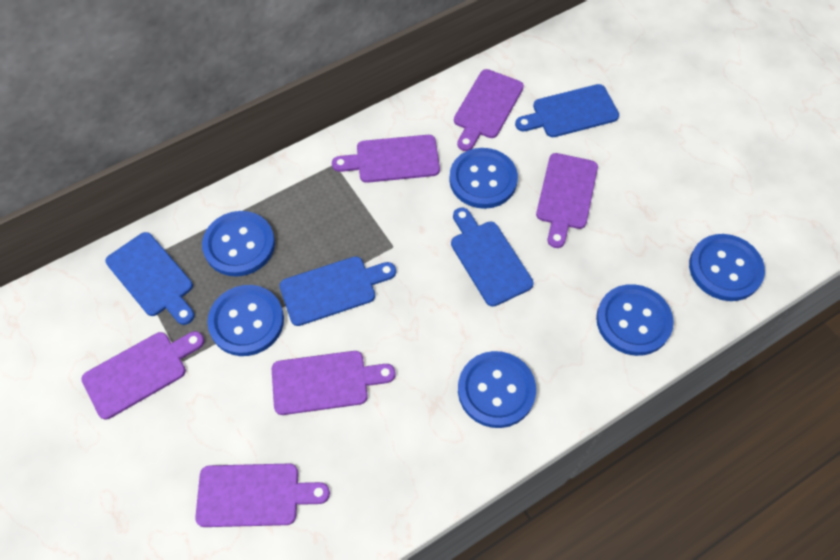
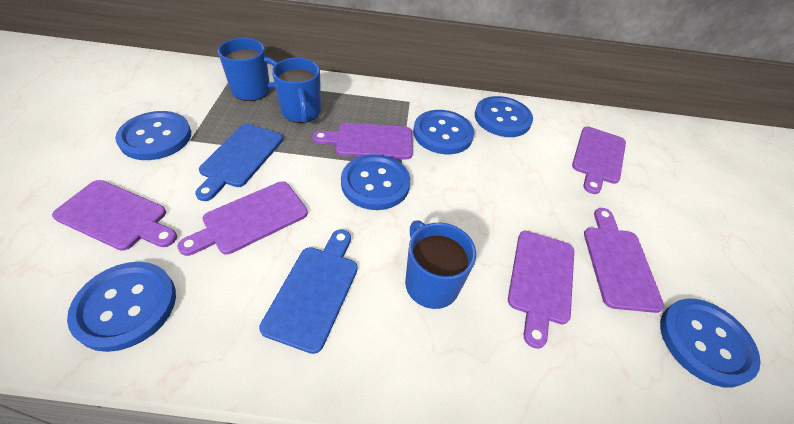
blue cutting board: 4 -> 2
blue mug: 0 -> 3

